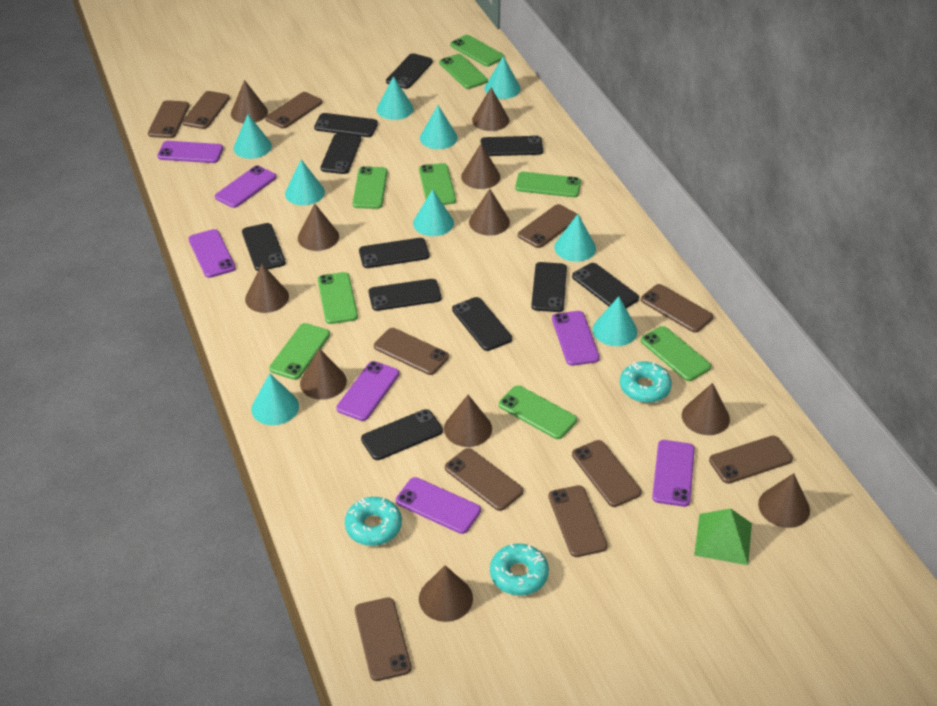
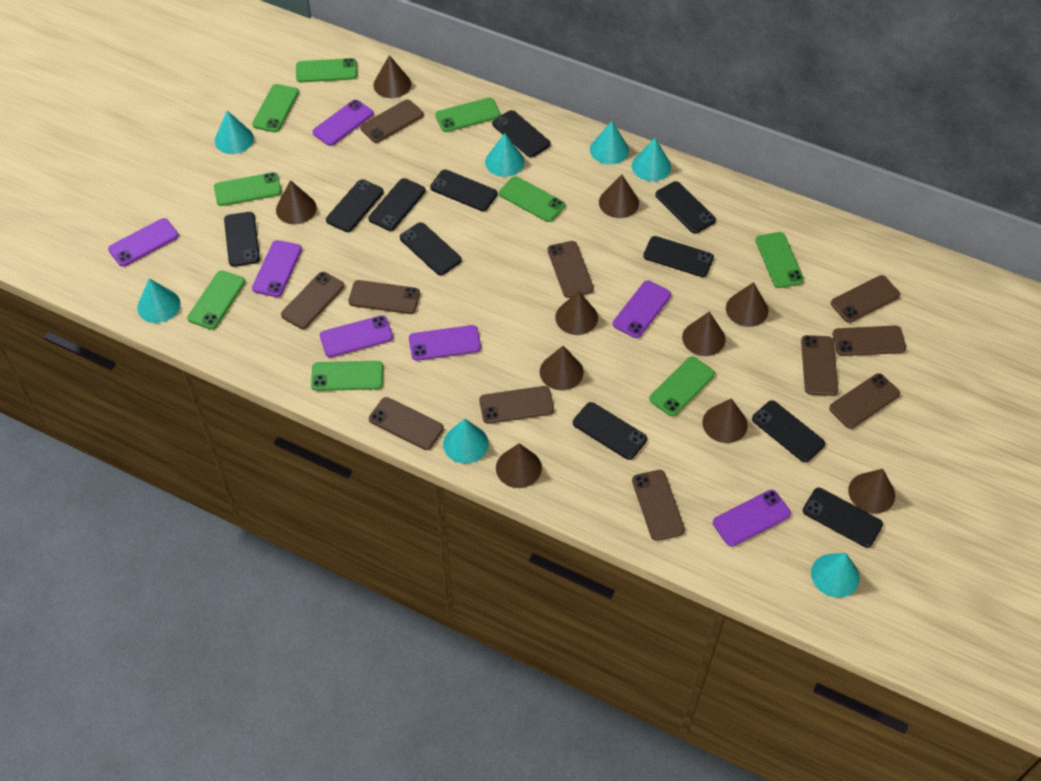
brown cone: 11 -> 10
green pyramid: 1 -> 0
turquoise cone: 9 -> 7
turquoise donut: 3 -> 0

